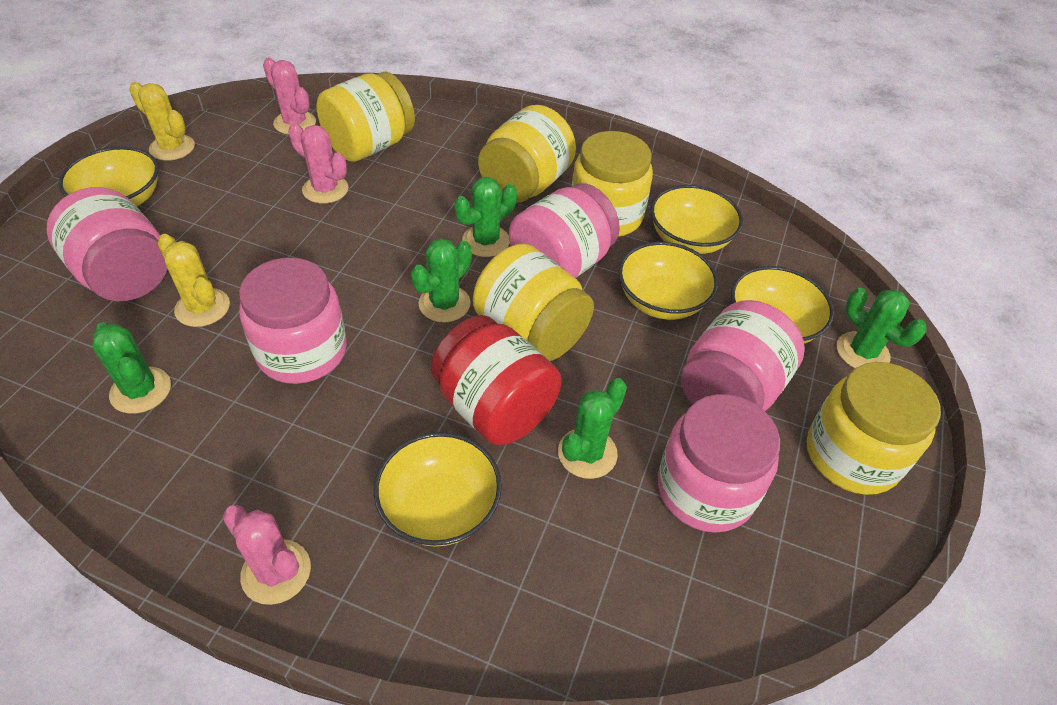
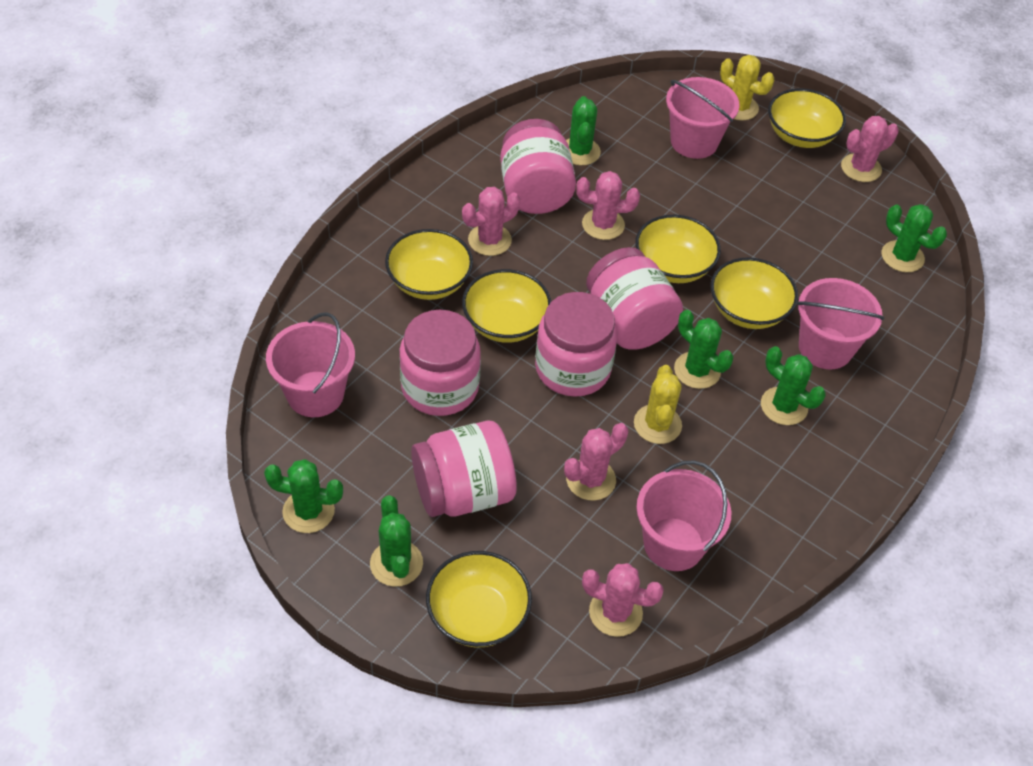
green cactus: 5 -> 6
pink bucket: 0 -> 4
pink cactus: 3 -> 5
red jar: 1 -> 0
yellow bowl: 5 -> 6
yellow jar: 5 -> 0

